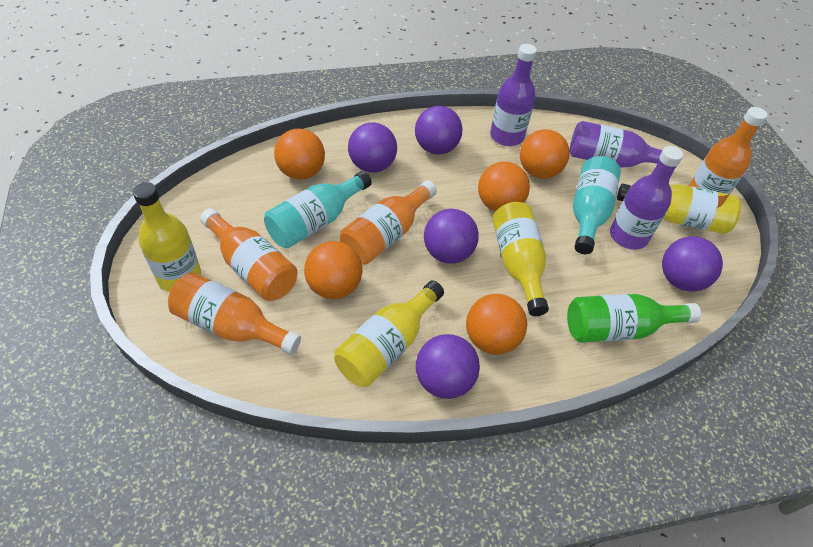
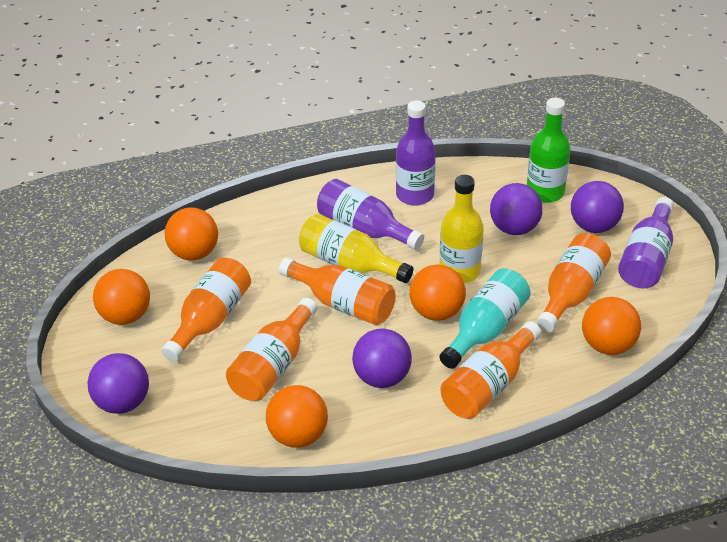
orange bottle: 4 -> 5
purple ball: 5 -> 4
turquoise bottle: 2 -> 1
yellow bottle: 4 -> 2

